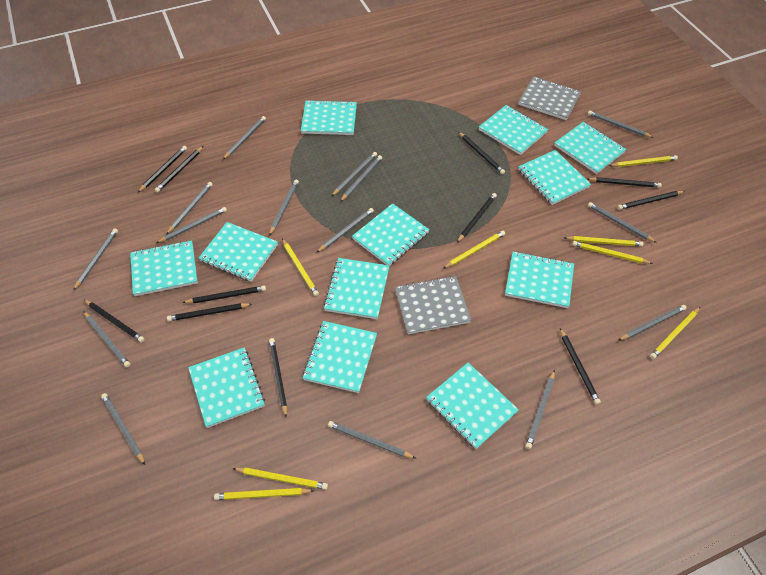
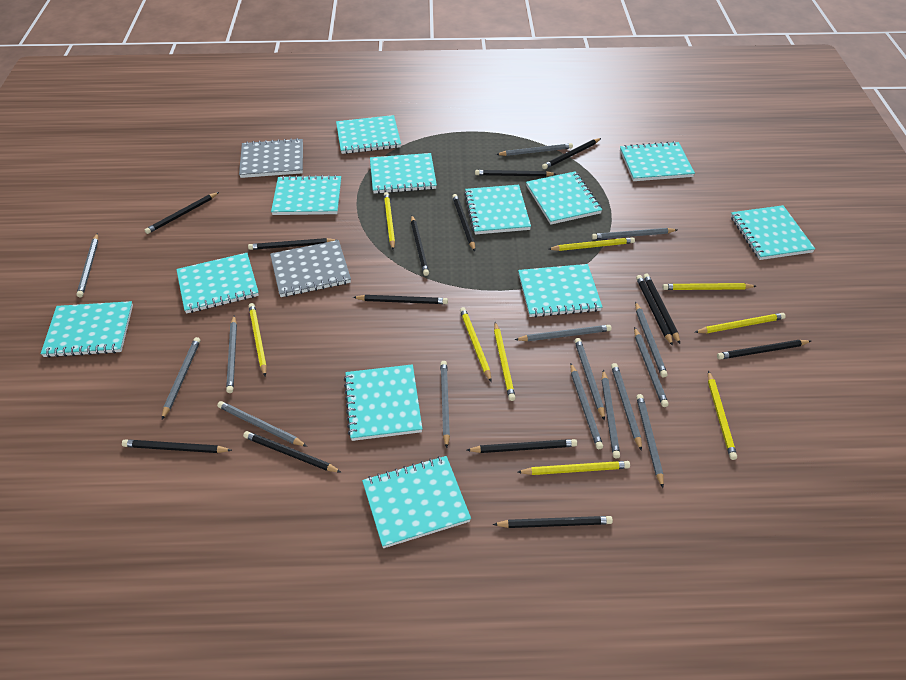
black pencil: 11 -> 14
yellow pencil: 8 -> 9

